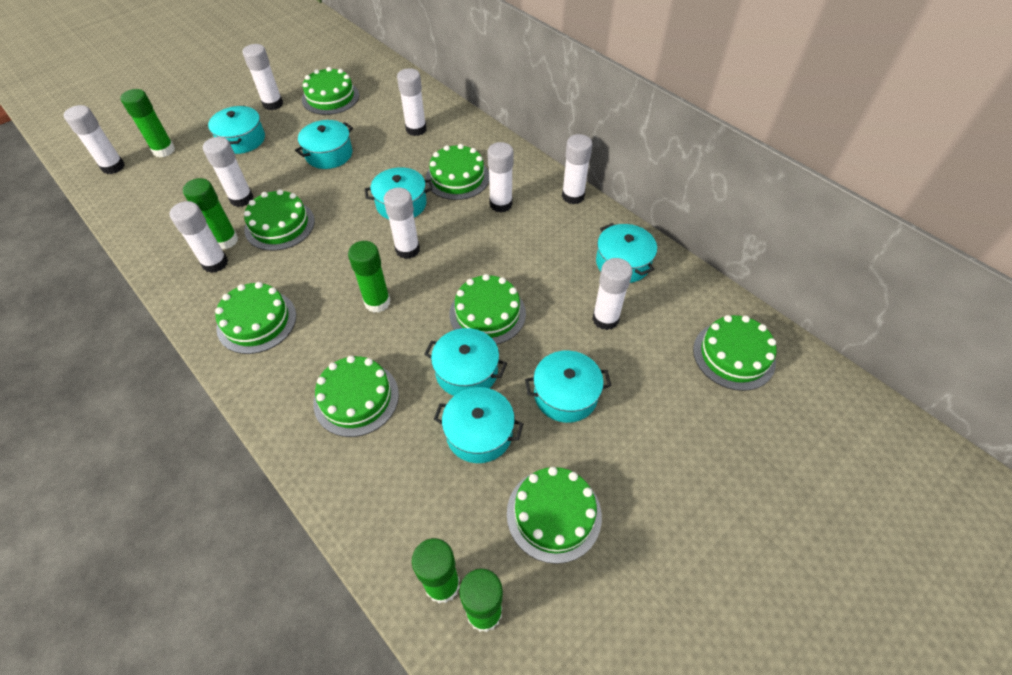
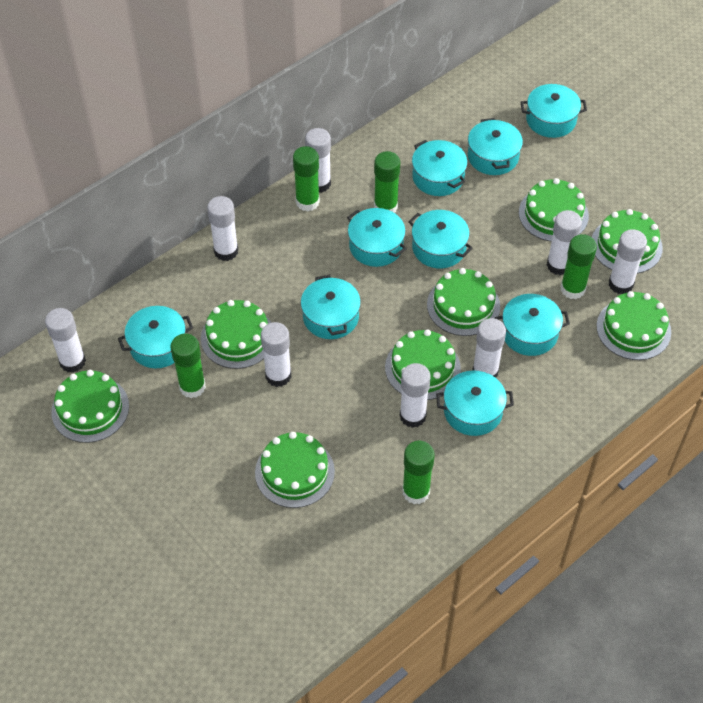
turquoise pot: 7 -> 9
white glue stick: 9 -> 8

